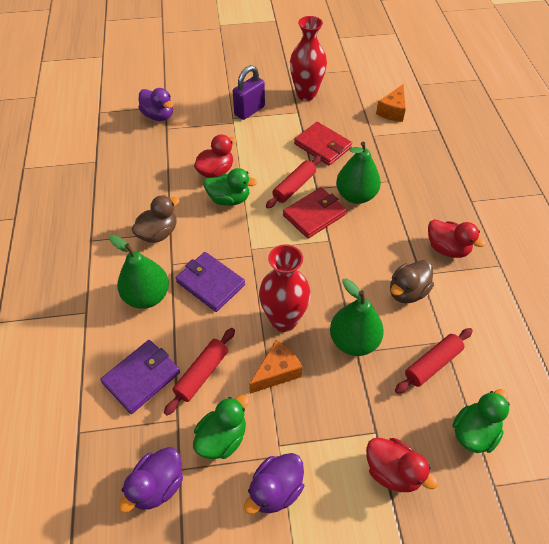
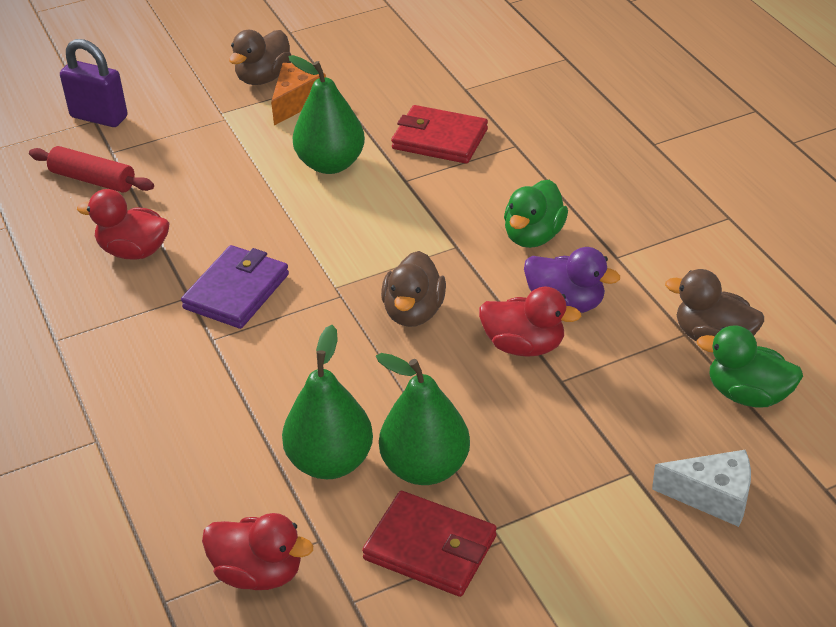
brown duck: 2 -> 3
green duck: 3 -> 2
orange cheese: 2 -> 1
purple duck: 3 -> 1
purple wallet: 2 -> 1
red rolling pin: 3 -> 1
red vase: 2 -> 0
white cheese: 0 -> 1

